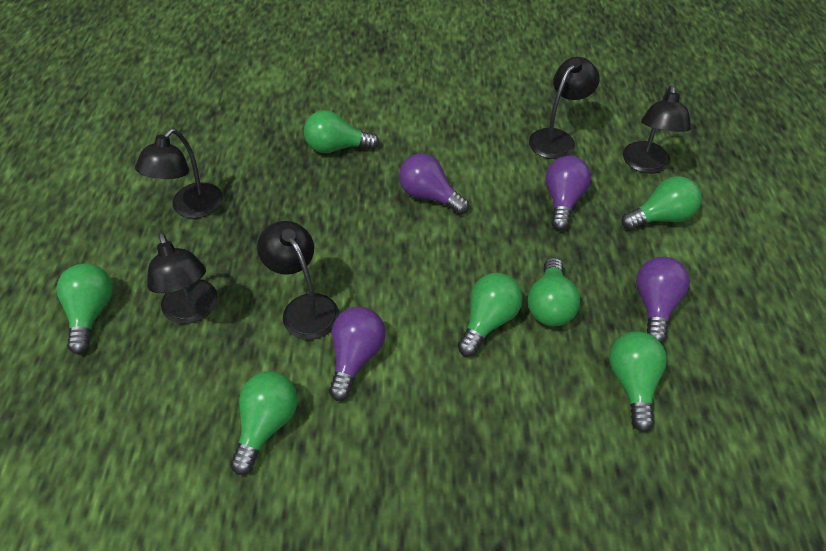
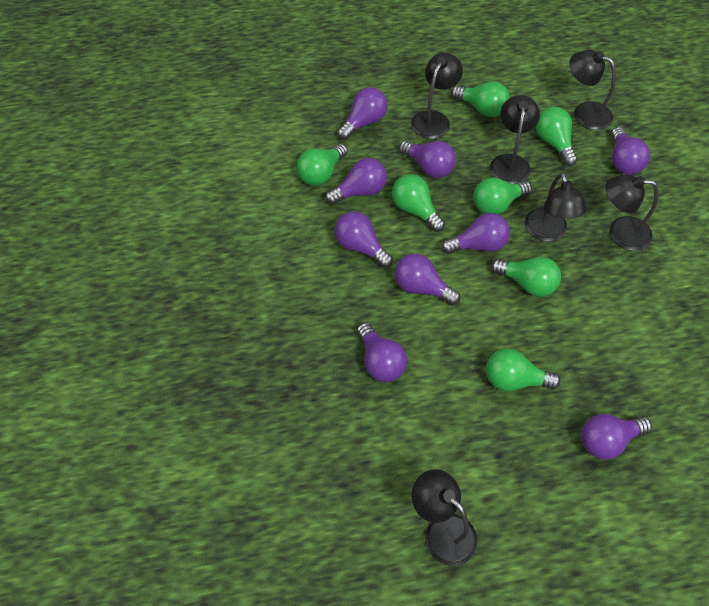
black lamp: 5 -> 6
purple light bulb: 4 -> 9

